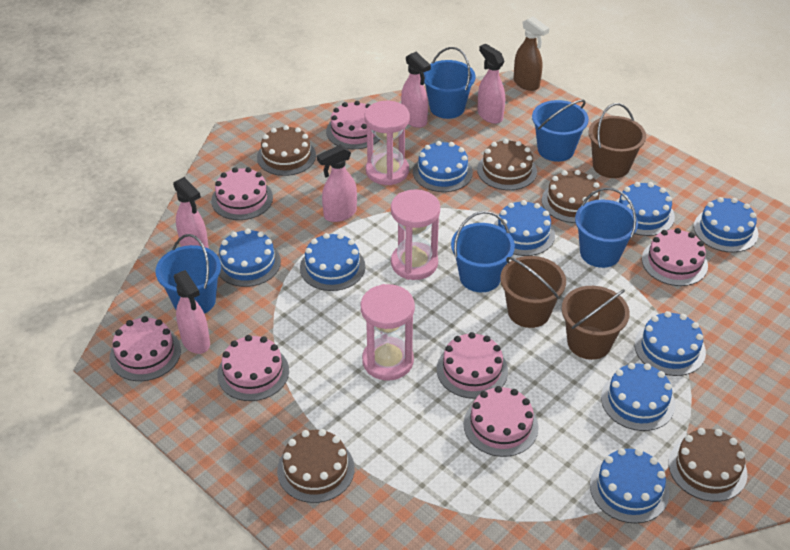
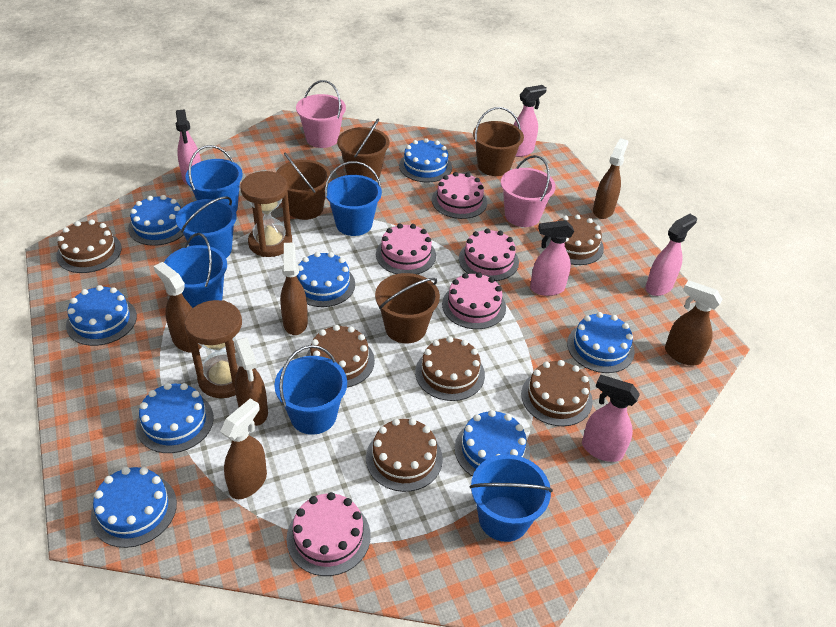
blue bucket: 5 -> 6
blue cake: 9 -> 8
brown bucket: 3 -> 4
brown cake: 5 -> 6
brown hourglass: 0 -> 2
brown spray bottle: 1 -> 6
pink bucket: 0 -> 2
pink cake: 7 -> 5
pink hourglass: 3 -> 0

